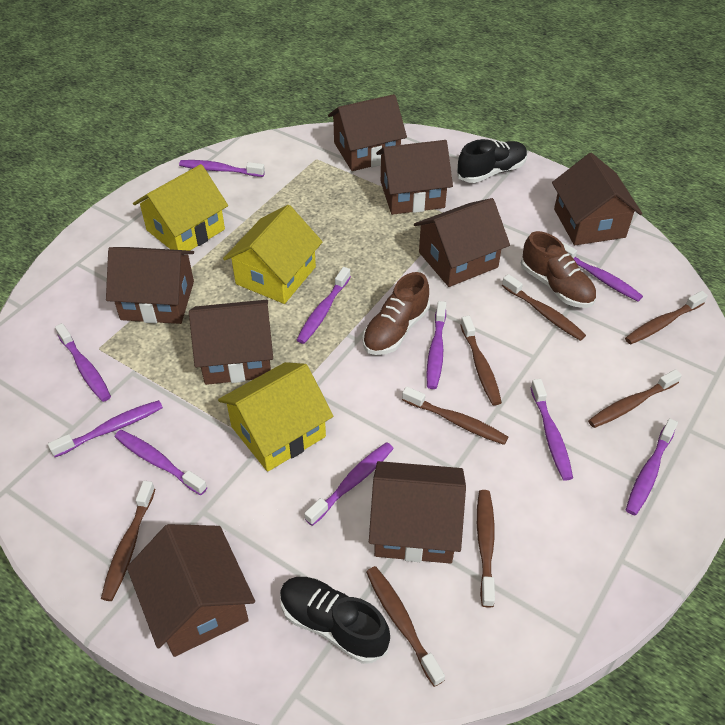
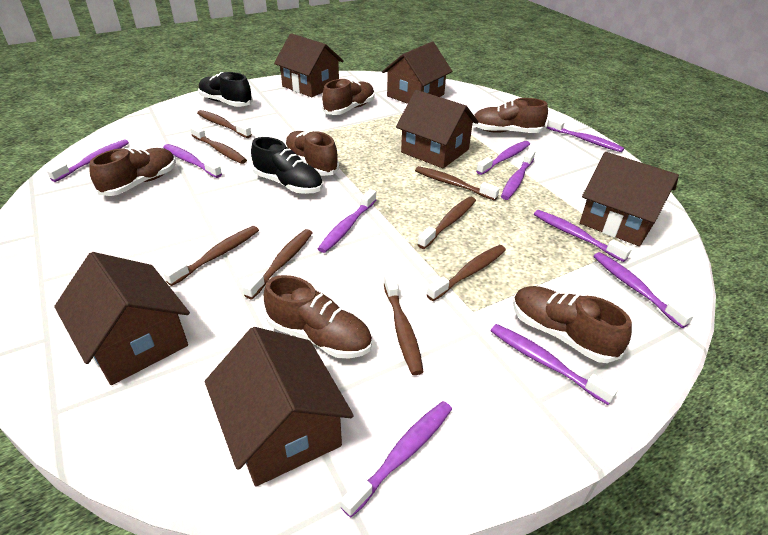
brown house: 8 -> 6
brown shoe: 2 -> 6
yellow house: 3 -> 0

